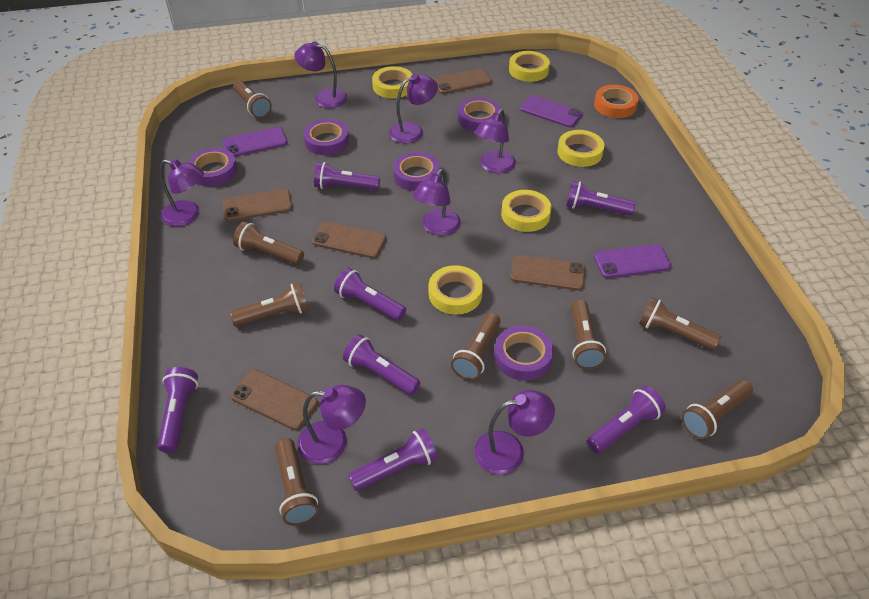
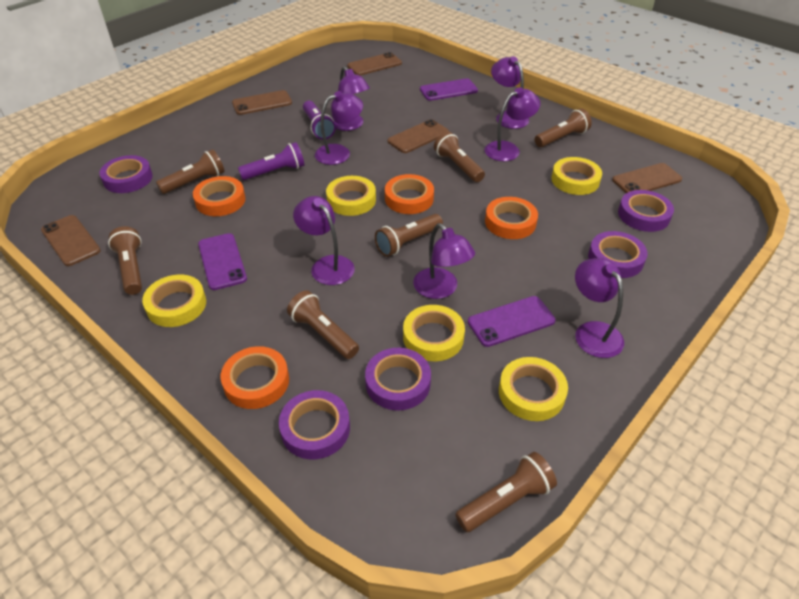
brown flashlight: 8 -> 7
orange tape: 1 -> 4
purple flashlight: 7 -> 2

